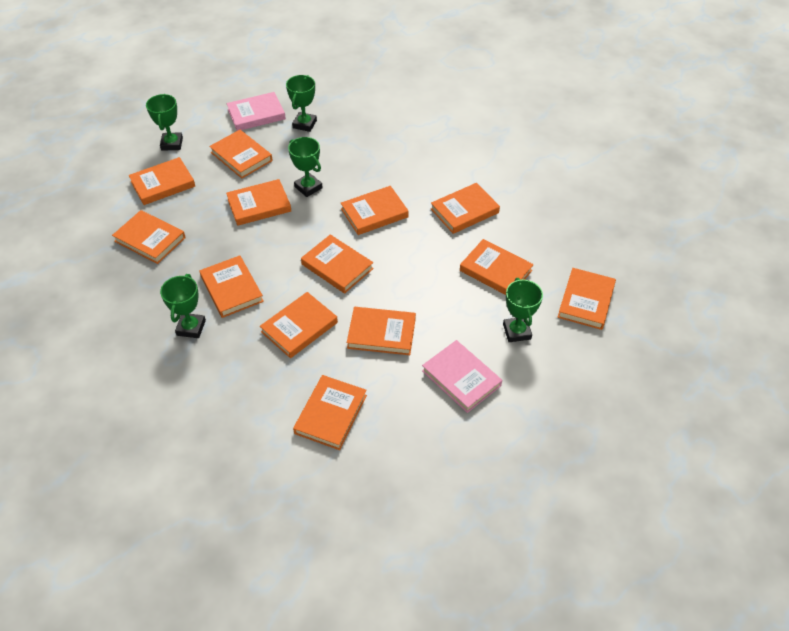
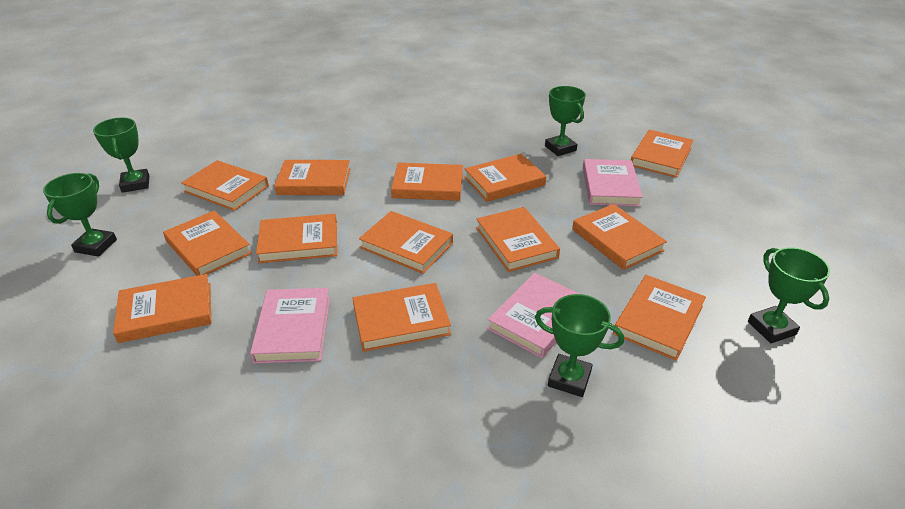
pink book: 2 -> 3

